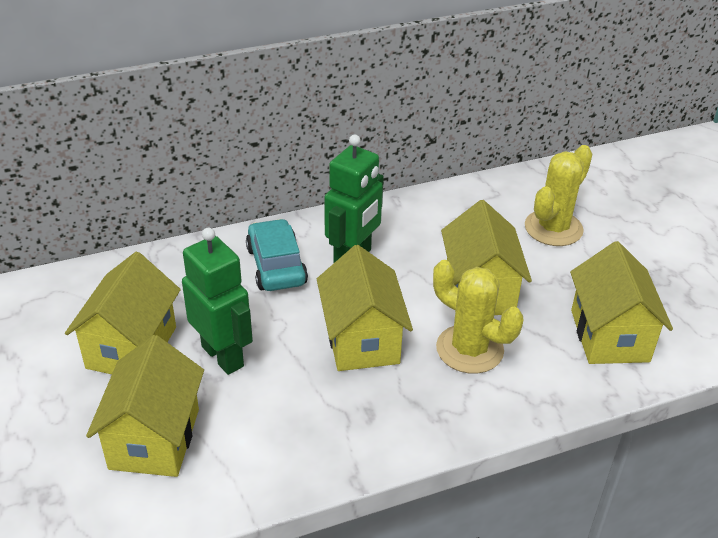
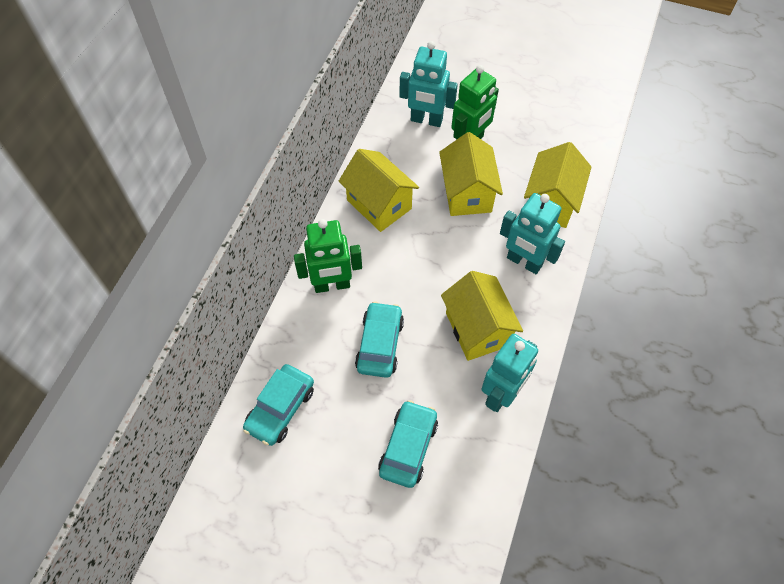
turquoise car: 1 -> 3
turquoise robot: 0 -> 3
yellow cactus: 2 -> 0
yellow house: 5 -> 4

